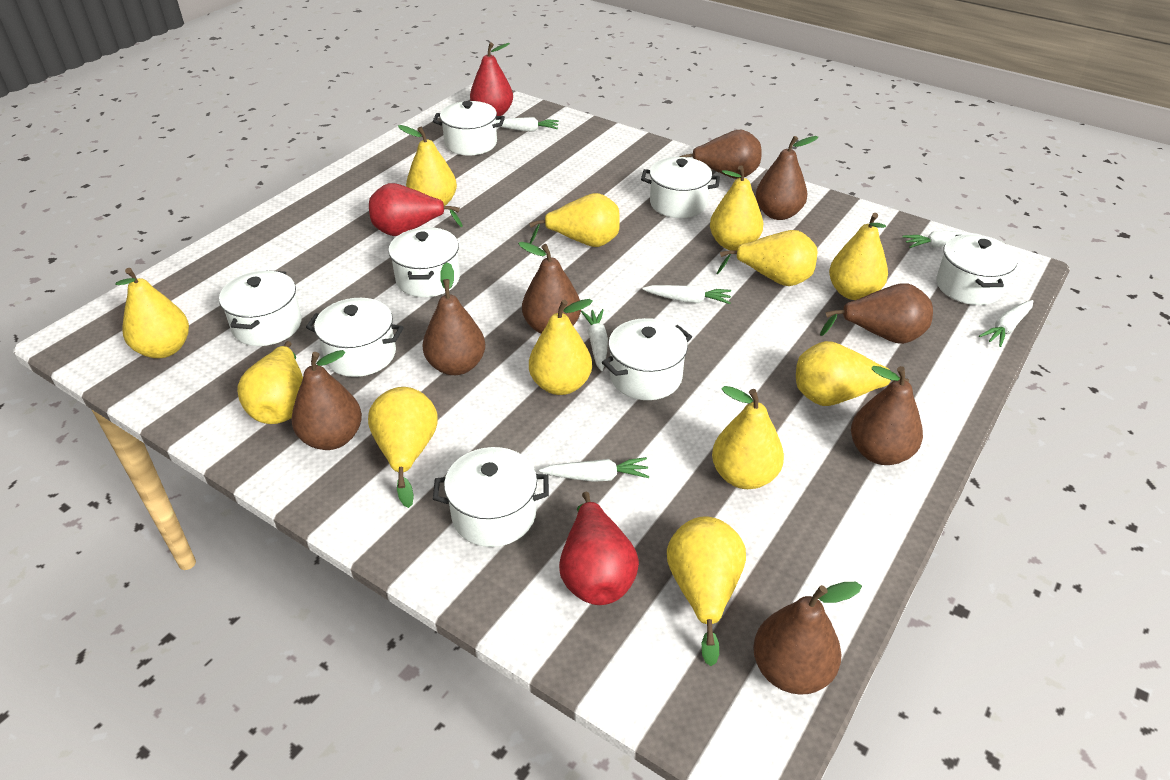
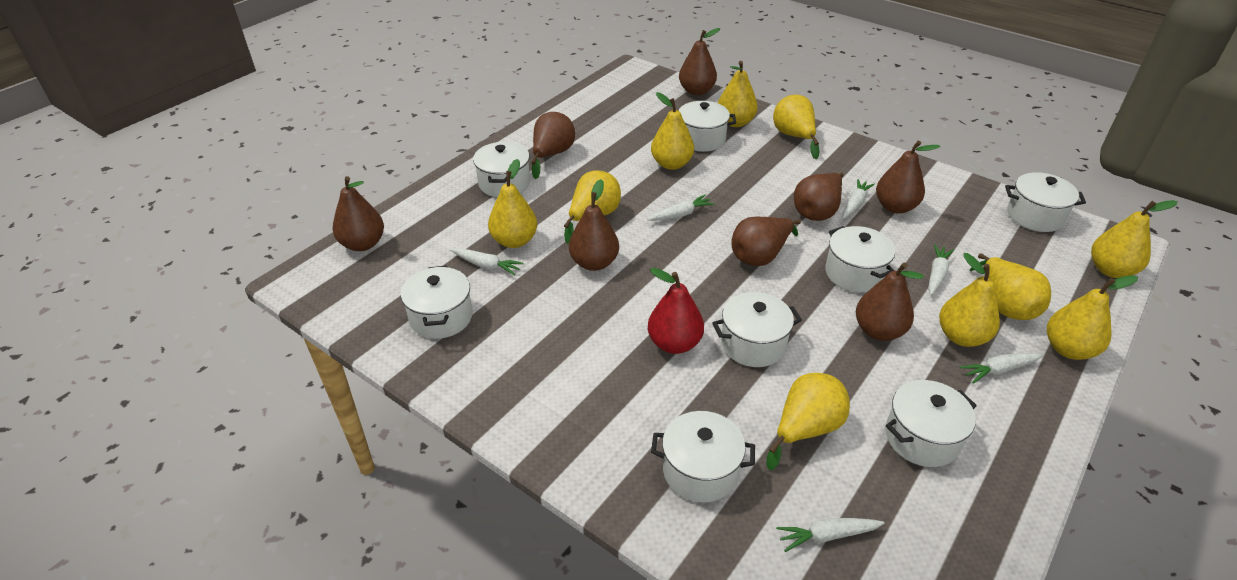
red pear: 3 -> 1
yellow pear: 12 -> 10

